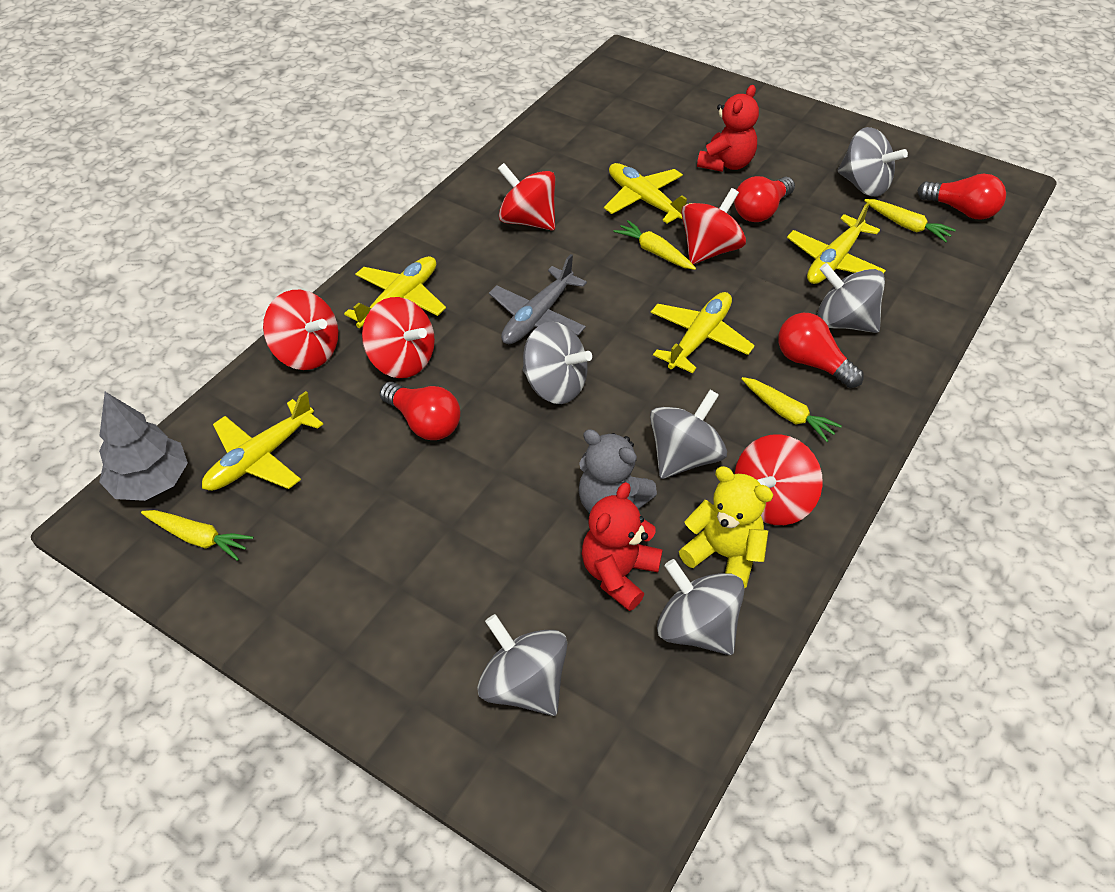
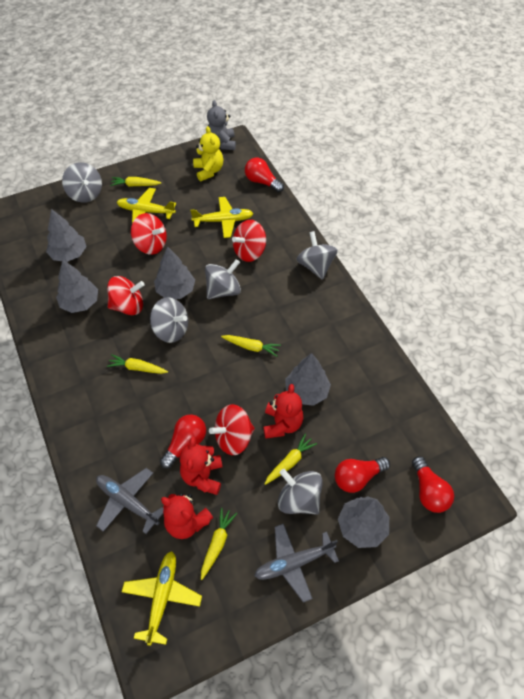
grey plane: 1 -> 2
grey spinning top: 6 -> 5
grey tree: 1 -> 5
red spinning top: 5 -> 4
red teddy bear: 2 -> 3
yellow carrot: 4 -> 5
yellow plane: 5 -> 3

